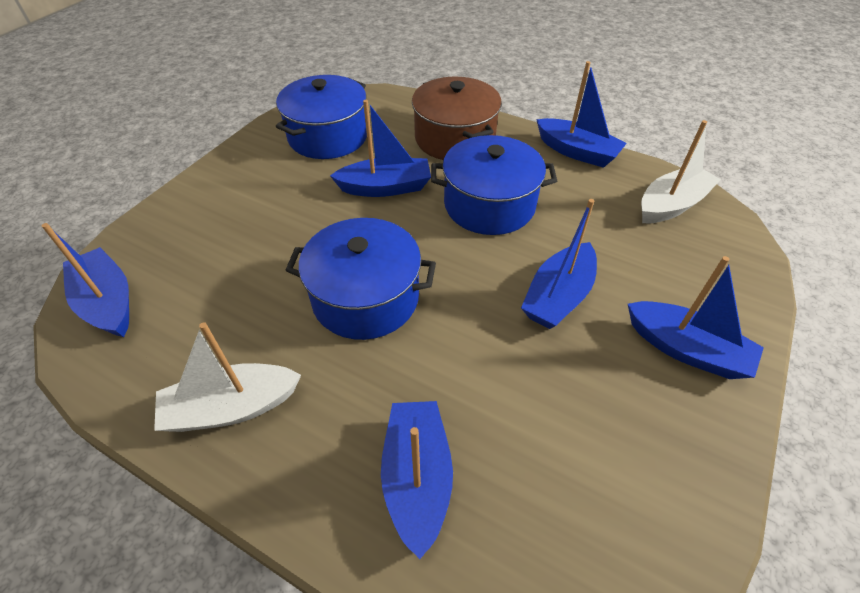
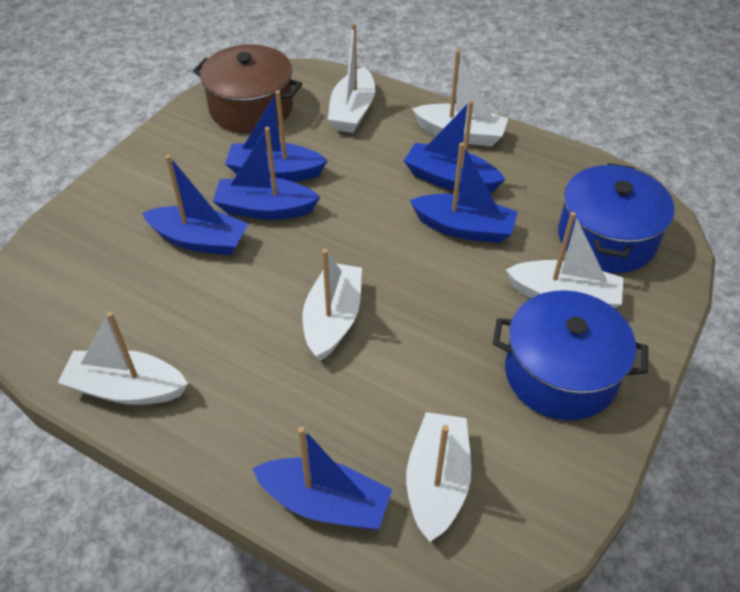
blue pot: 3 -> 2
white boat: 2 -> 6

